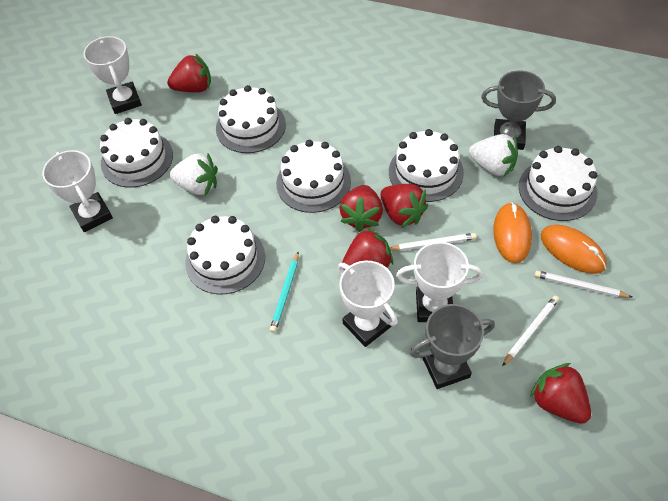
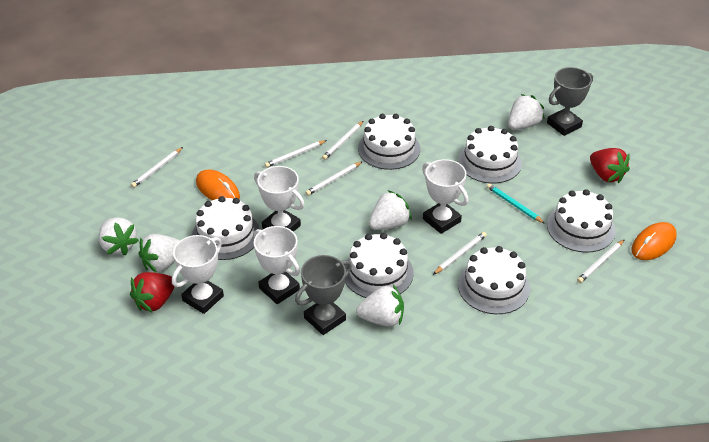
red strawberry: 5 -> 2
white pencil: 3 -> 6
white strawberry: 2 -> 5

